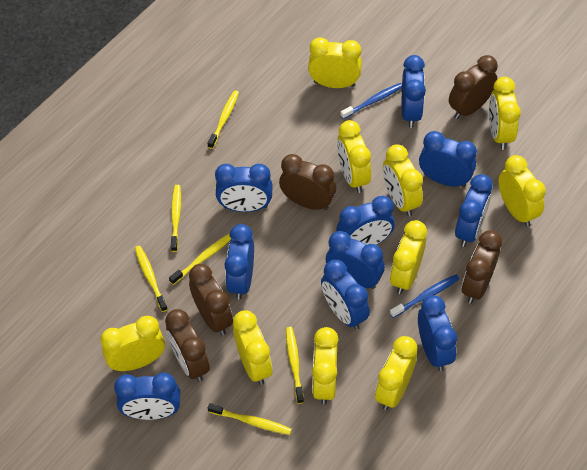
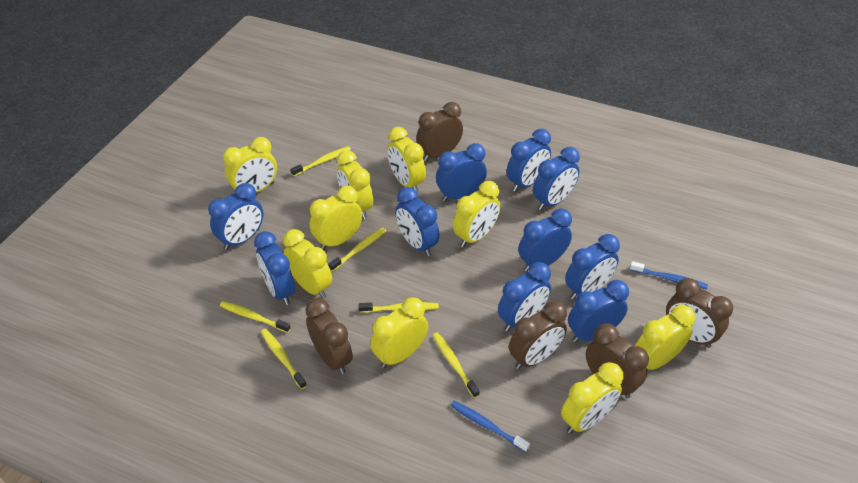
yellow clock: 10 -> 9

